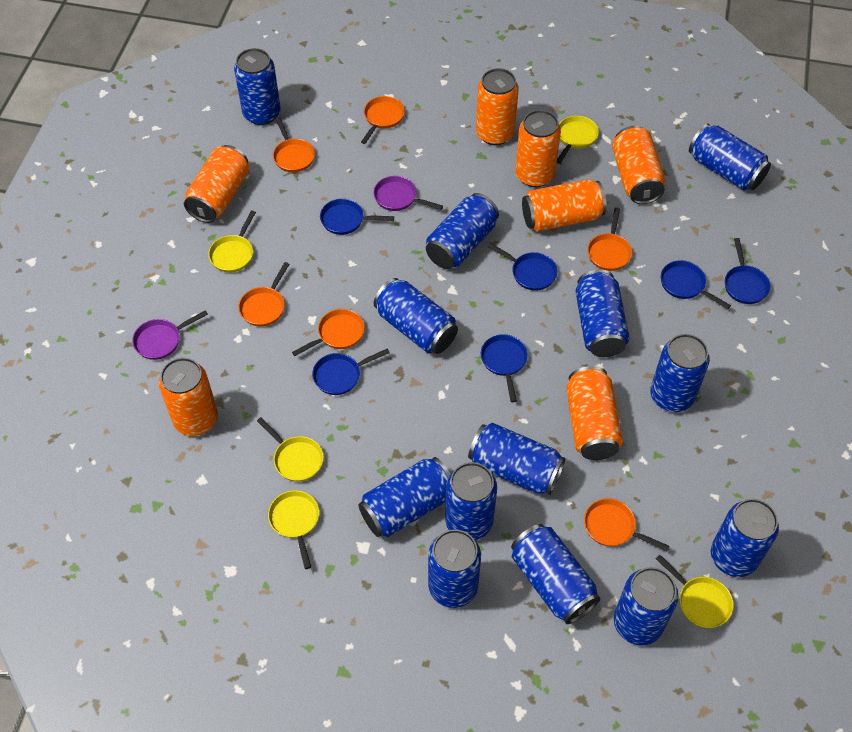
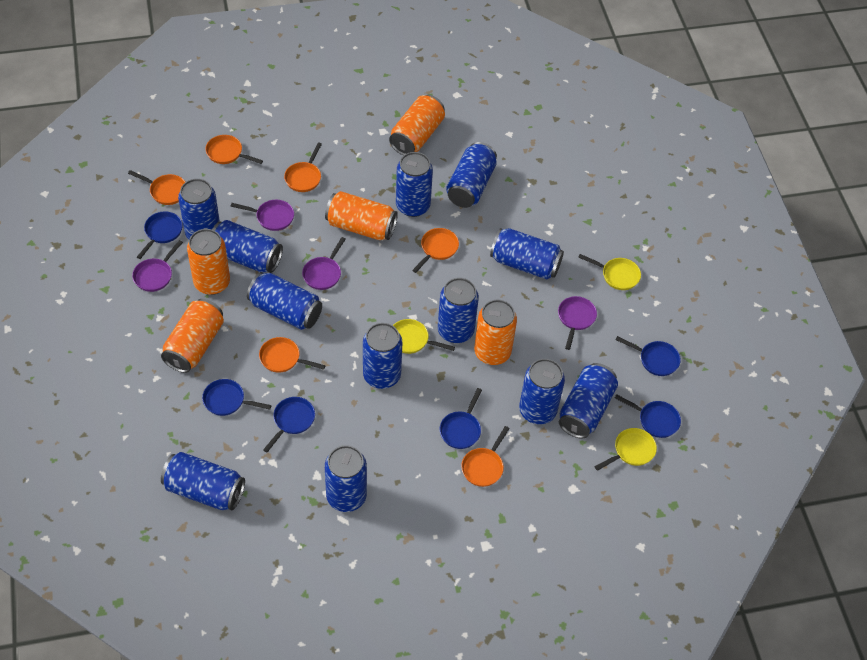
blue can: 13 -> 12
orange can: 7 -> 5
purple pan: 2 -> 4
yellow pan: 5 -> 3

